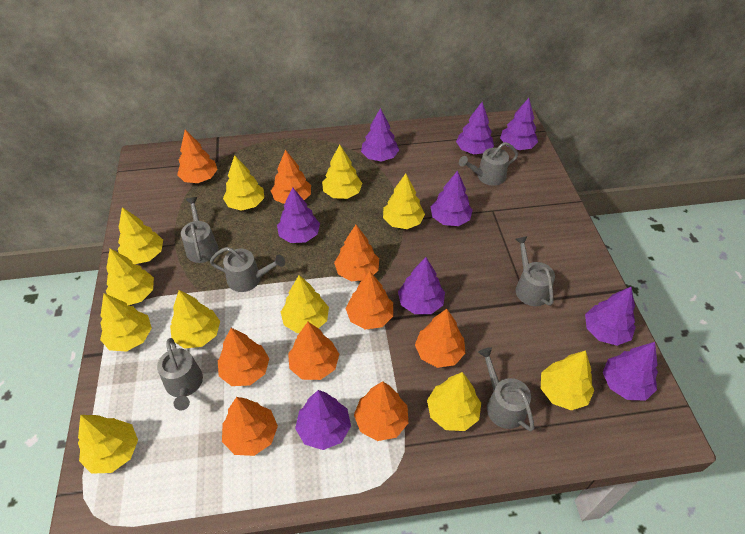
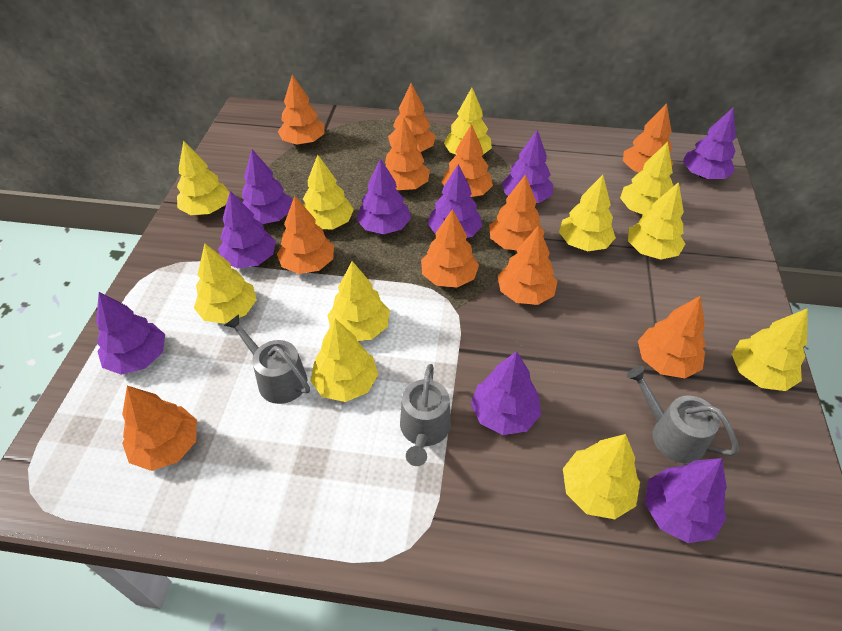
grey watering can: 6 -> 3
orange tree: 9 -> 11

